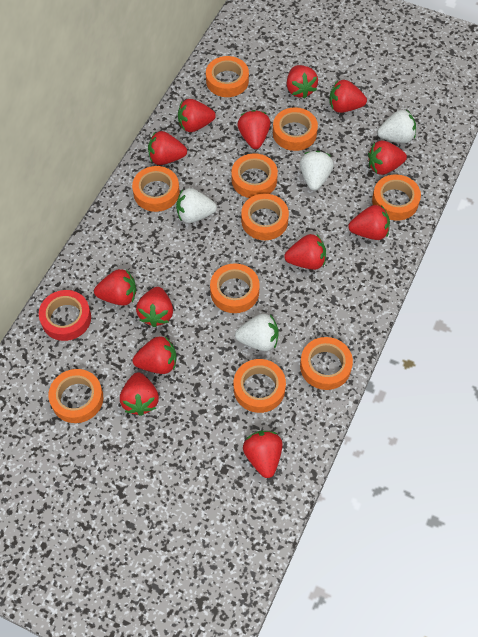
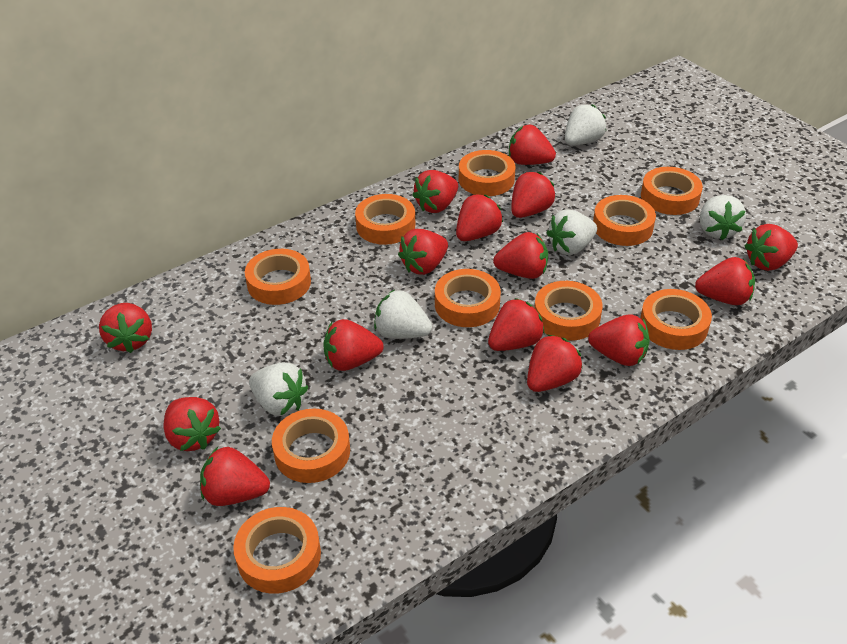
red strawberry: 13 -> 15
red tape: 1 -> 0
white strawberry: 4 -> 5

